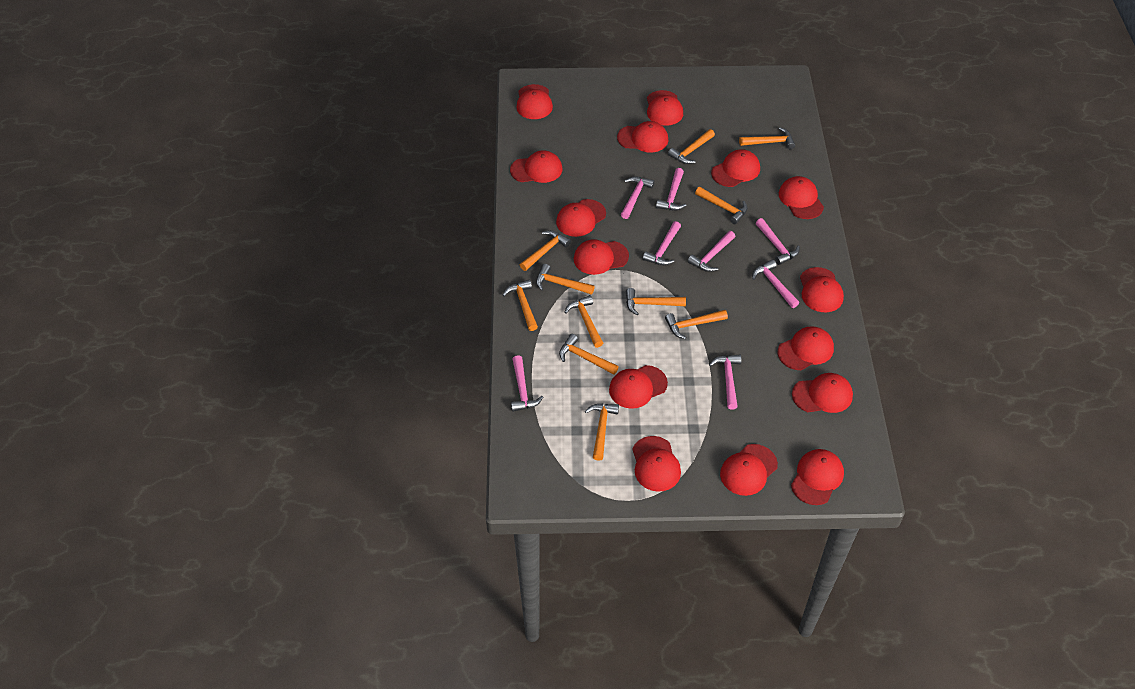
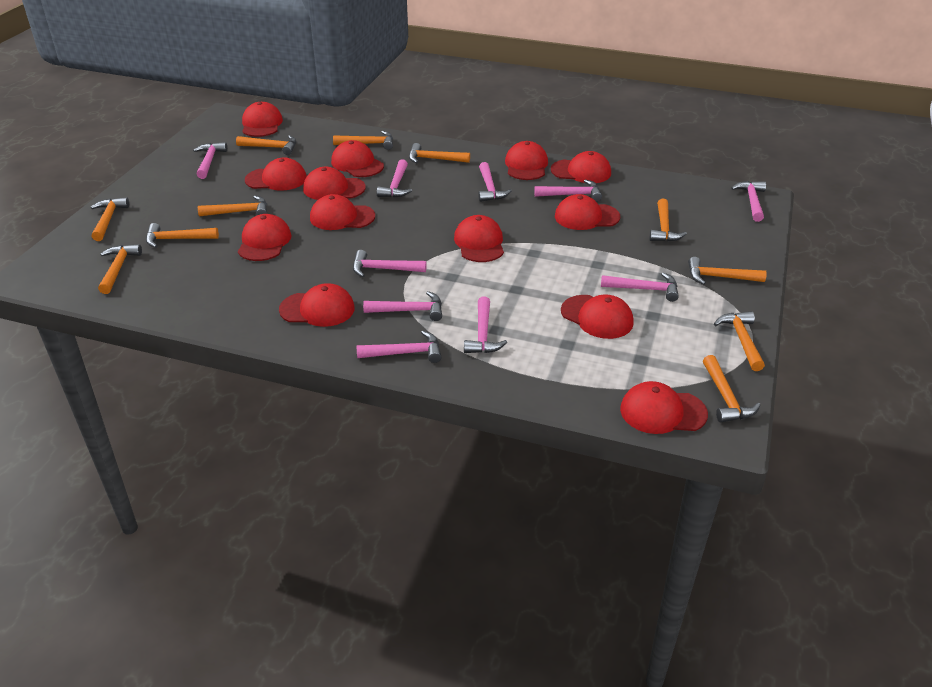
pink hammer: 8 -> 10
red cap: 15 -> 13

